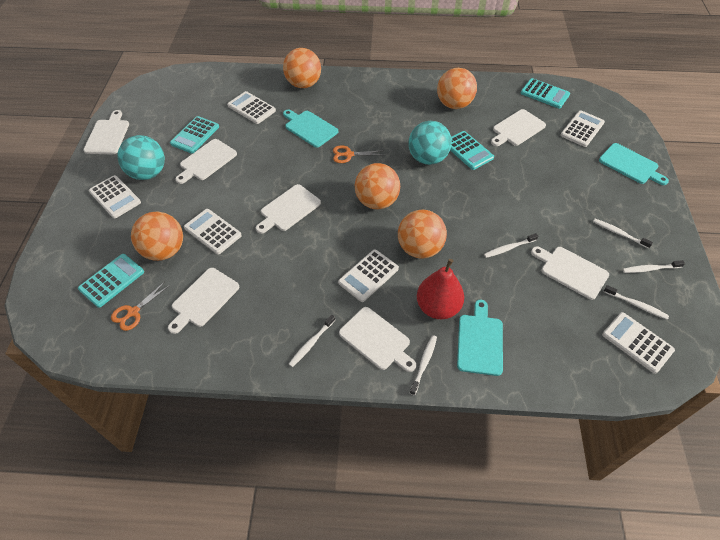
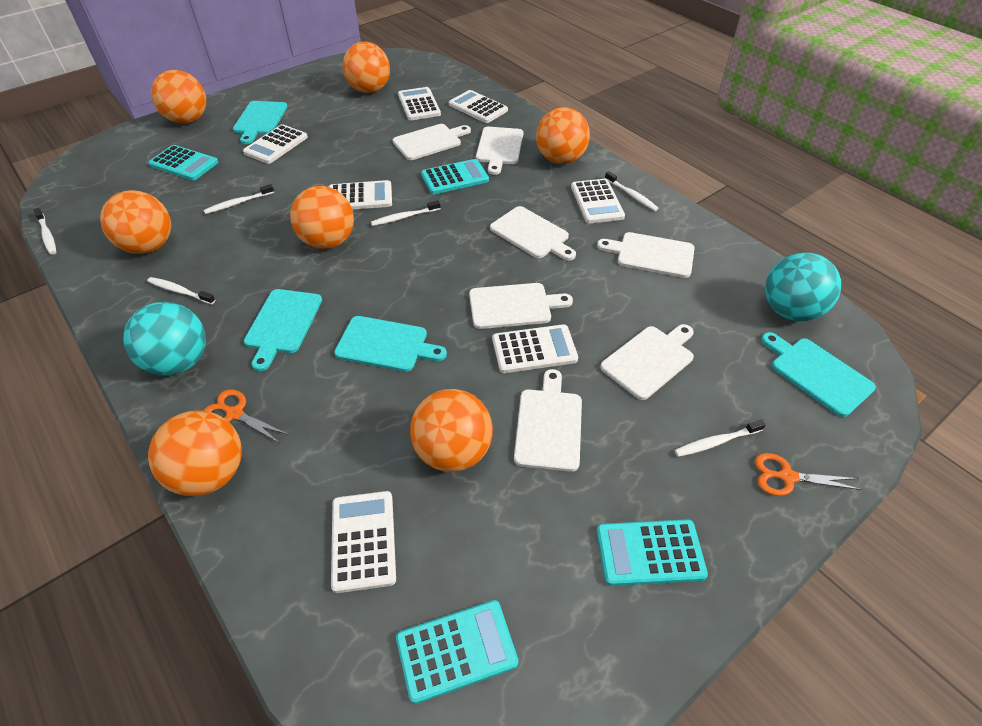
orange ball: 5 -> 7
red pear: 1 -> 0
turquoise cutting board: 3 -> 4
white calculator: 6 -> 7

